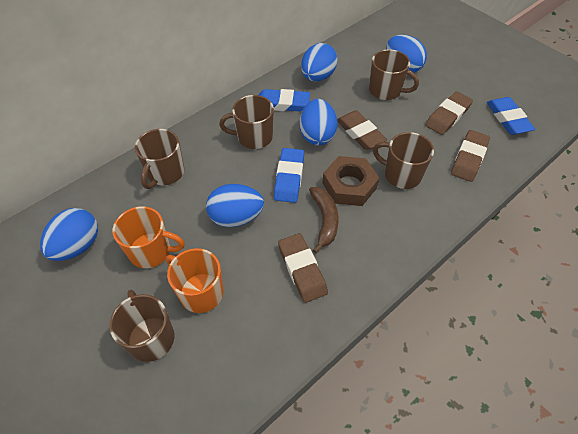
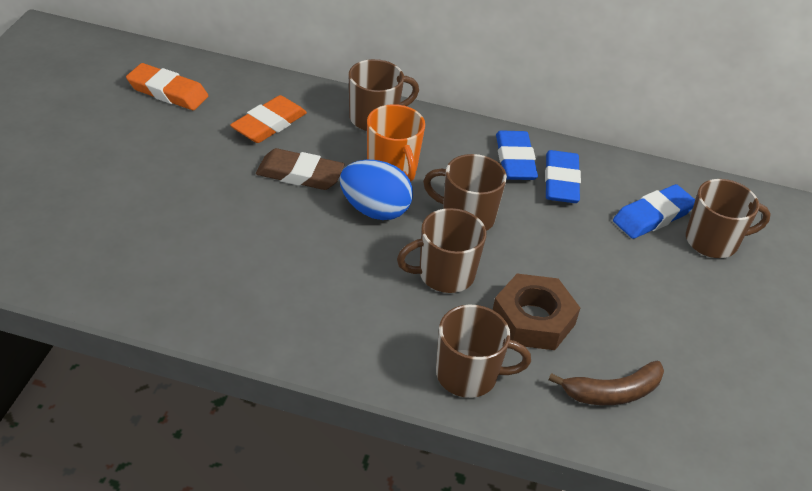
blue egg: 5 -> 1
brown eraser: 4 -> 1
orange eraser: 0 -> 2
orange mug: 2 -> 1

